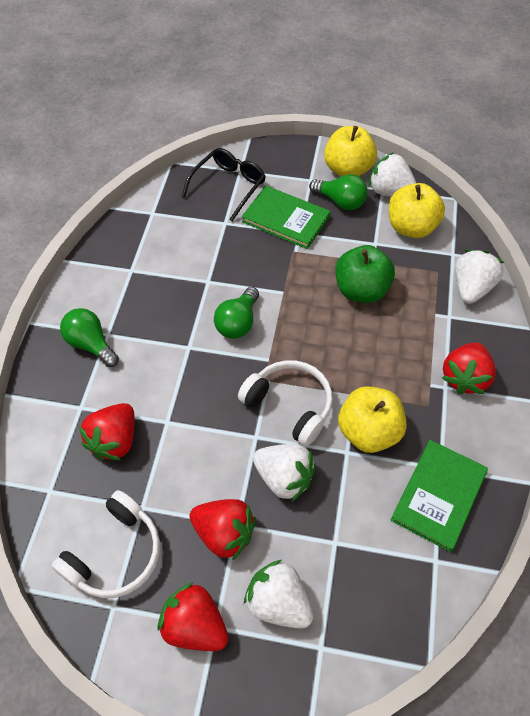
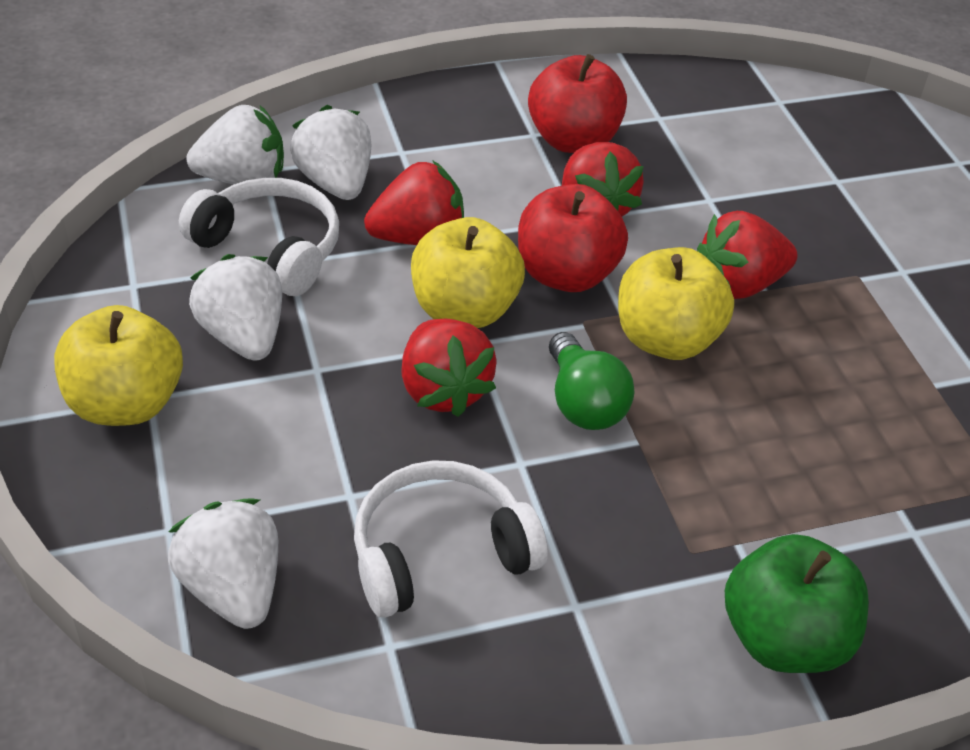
black glasses: 1 -> 0
green book: 2 -> 0
green light bulb: 3 -> 1
red apple: 0 -> 2

